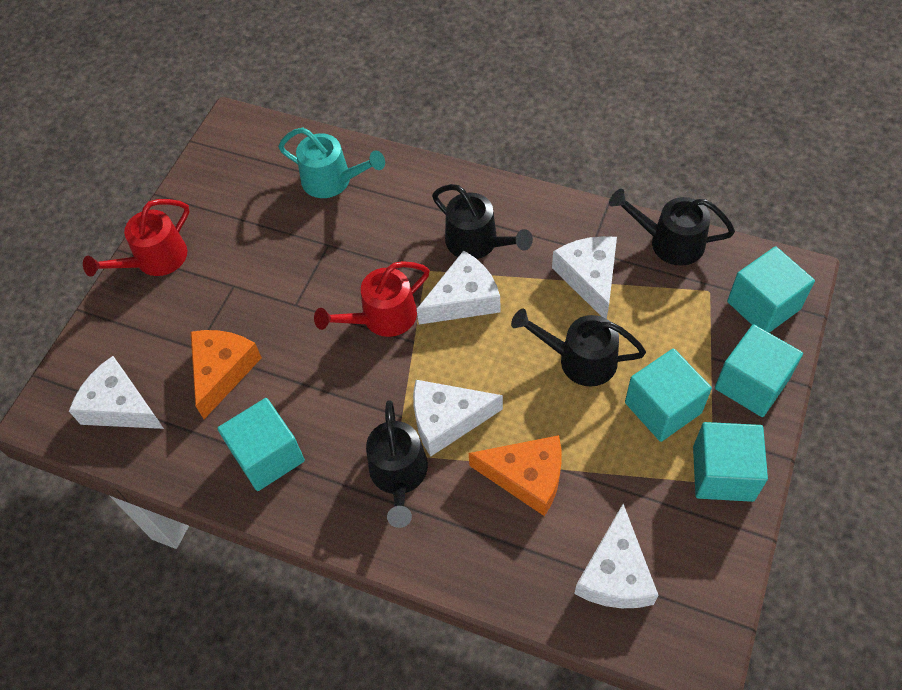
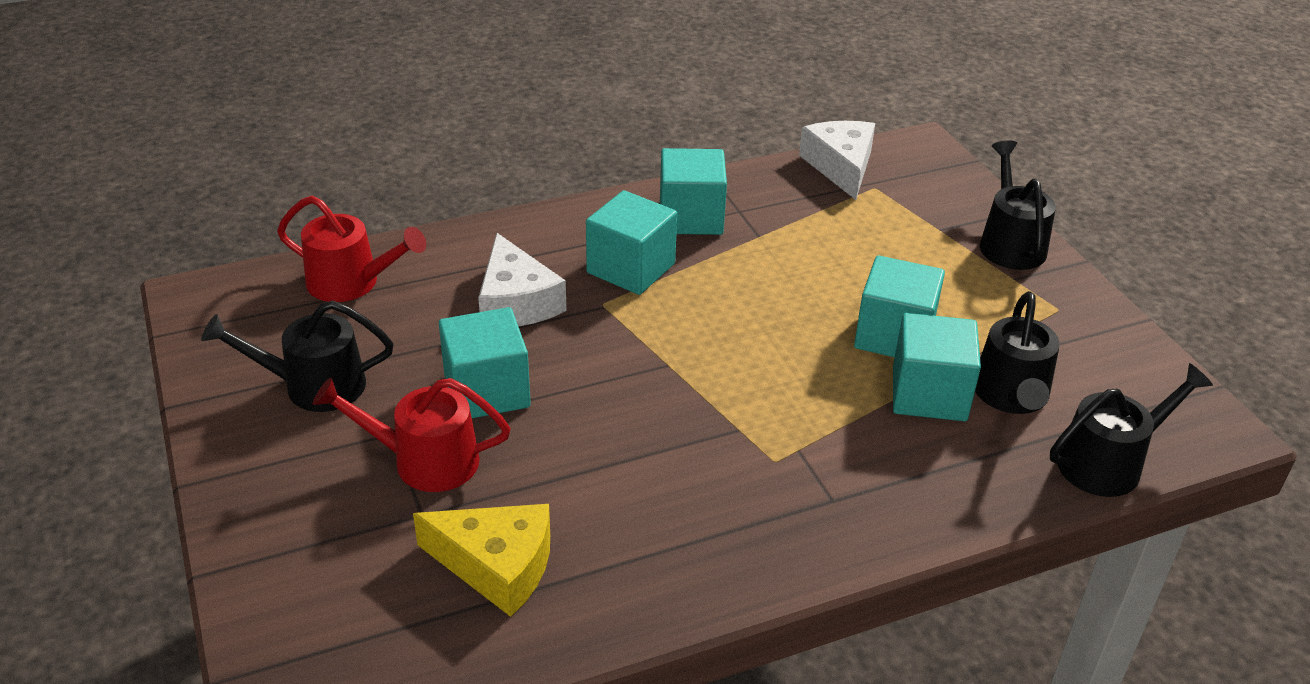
orange cheese: 2 -> 0
turquoise watering can: 1 -> 0
white cheese: 5 -> 2
yellow cheese: 0 -> 1

